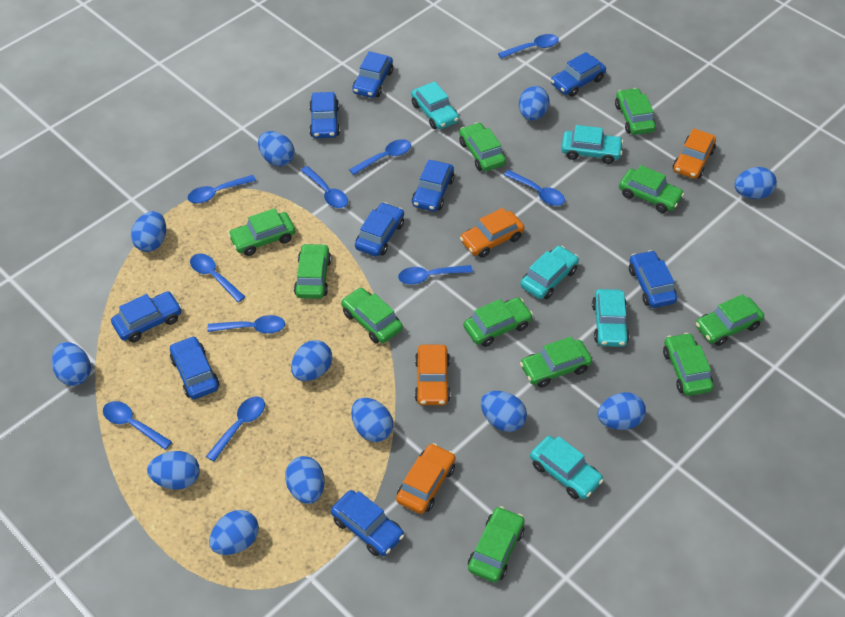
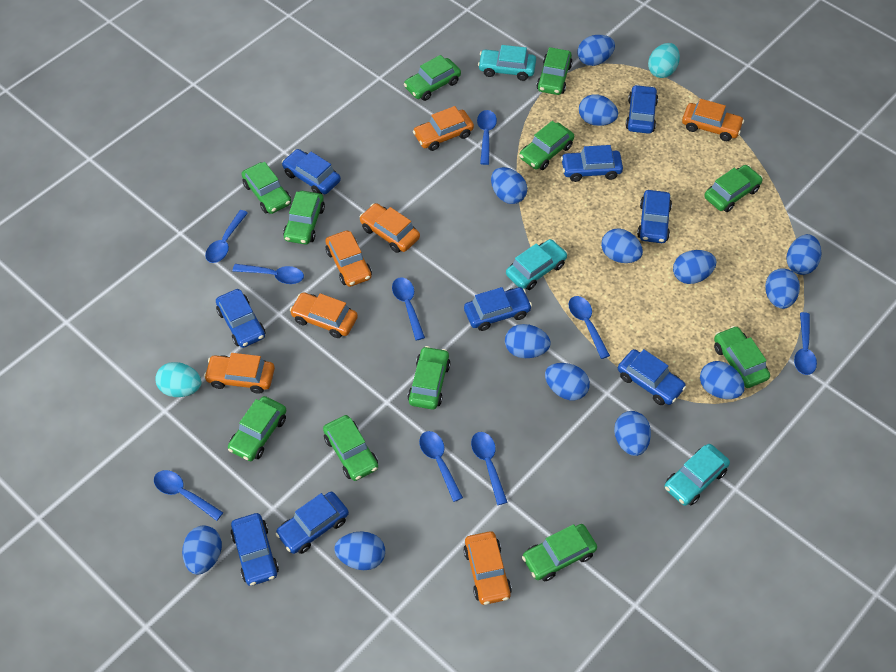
blue egg: 12 -> 13
blue spoon: 10 -> 9
orange car: 4 -> 7
turquoise car: 5 -> 3
turquoise egg: 0 -> 2

